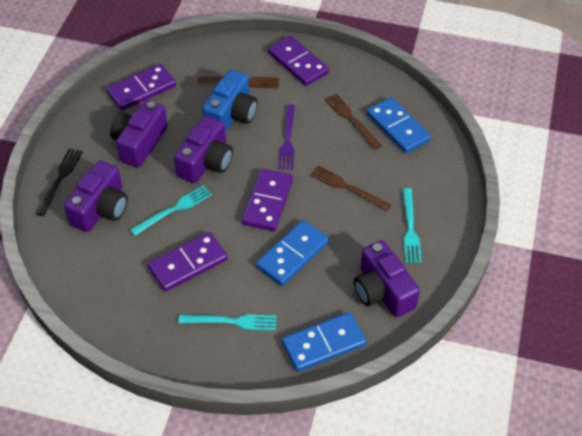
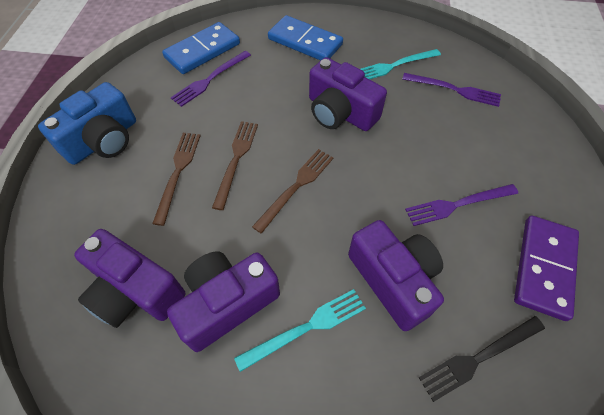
blue domino: 3 -> 2
purple domino: 4 -> 1
purple fork: 1 -> 3
turquoise fork: 3 -> 2

